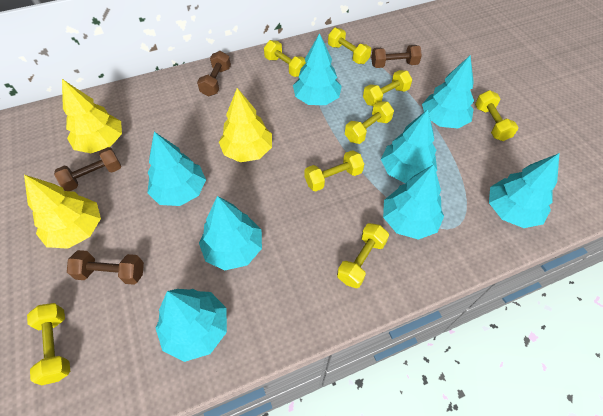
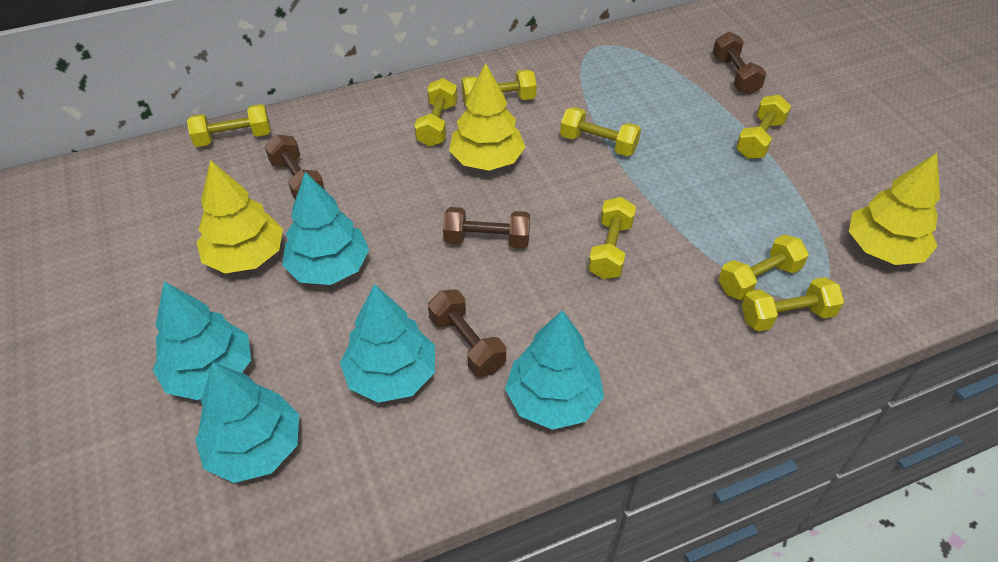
turquoise tree: 8 -> 5

